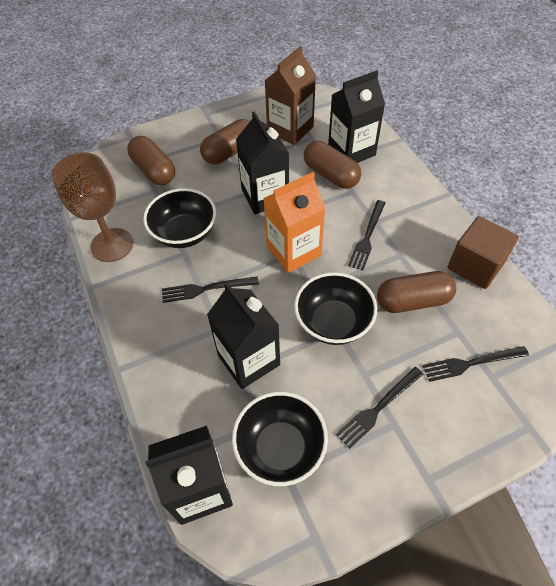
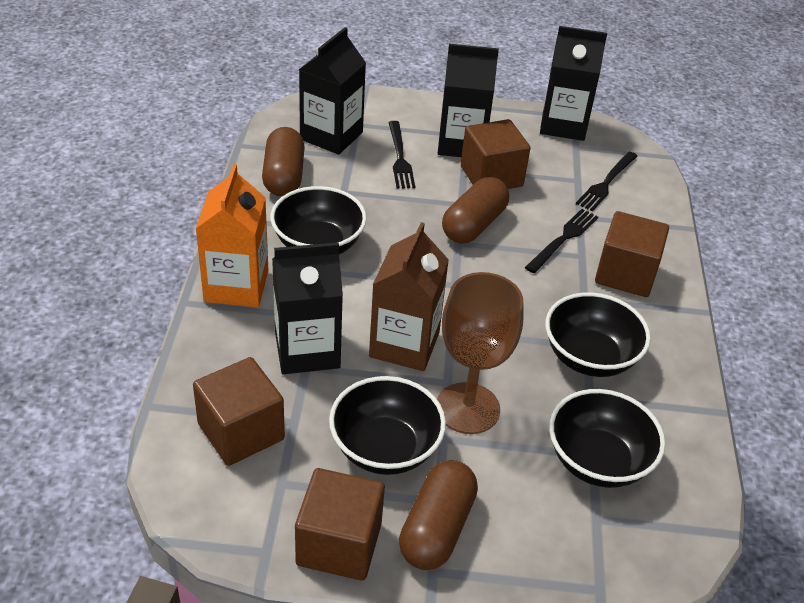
black bowl: 3 -> 4
black fork: 4 -> 3
brown capsule: 4 -> 3
brown cube: 1 -> 4

